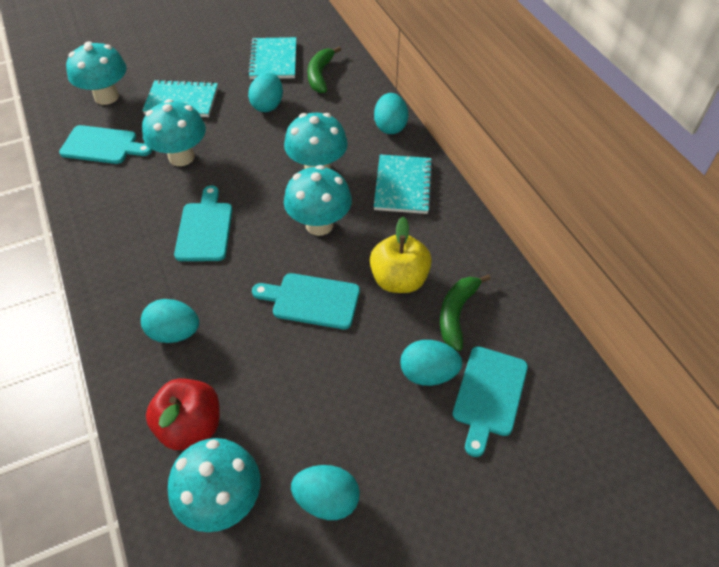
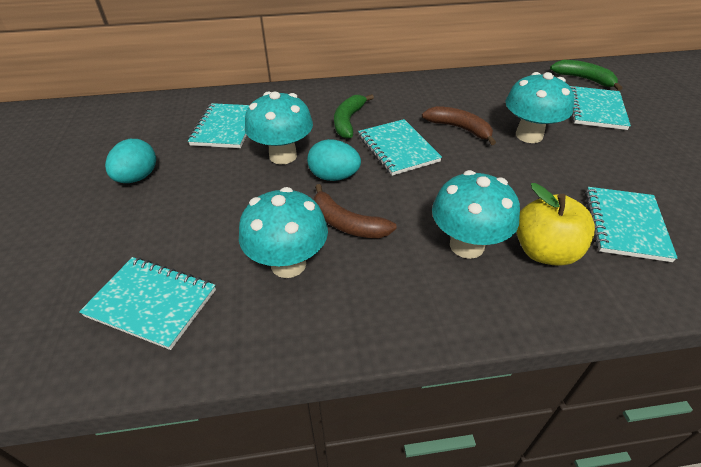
brown banana: 0 -> 2
red apple: 1 -> 0
turquoise cutting board: 4 -> 0
turquoise egg: 5 -> 2
turquoise mushroom: 5 -> 4
turquoise notebook: 3 -> 5

